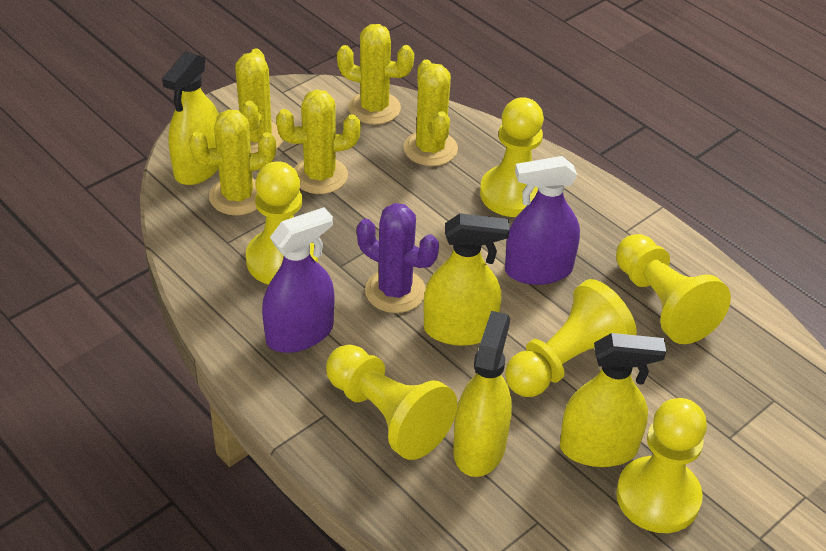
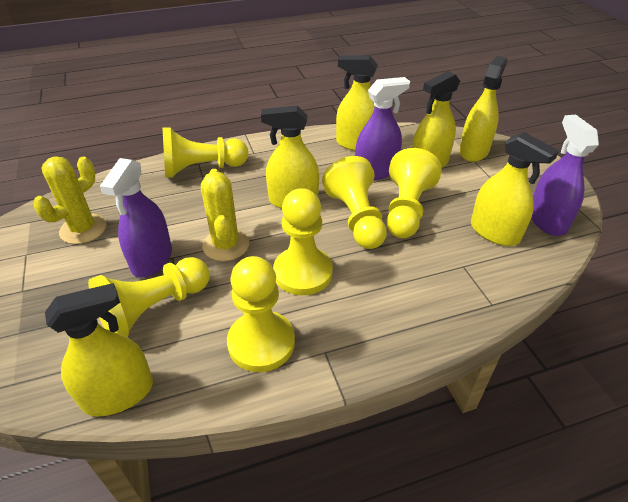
purple cactus: 1 -> 0
purple spray bottle: 2 -> 3
yellow cactus: 5 -> 2
yellow spray bottle: 4 -> 6

